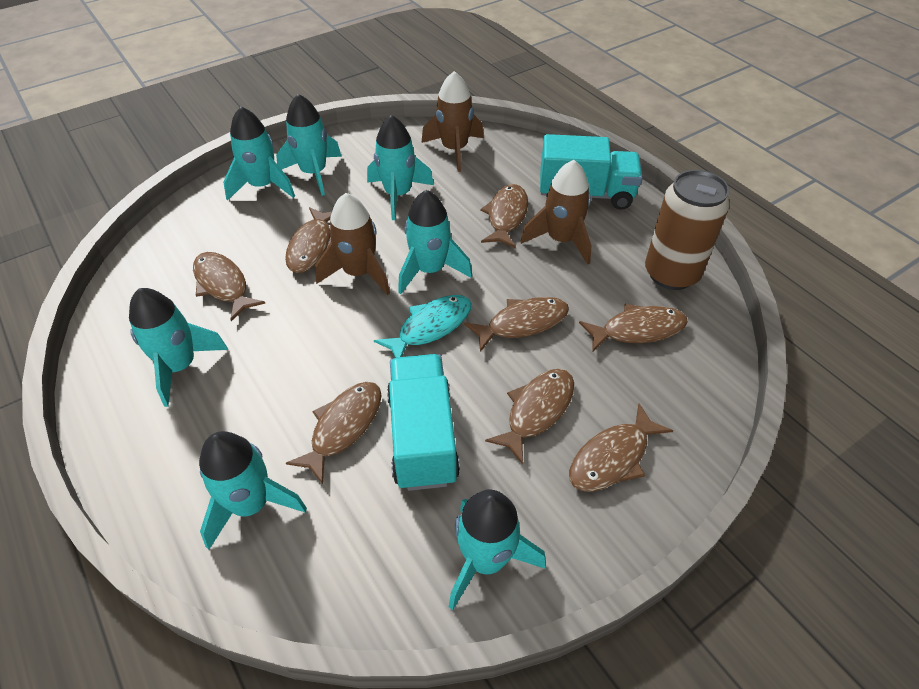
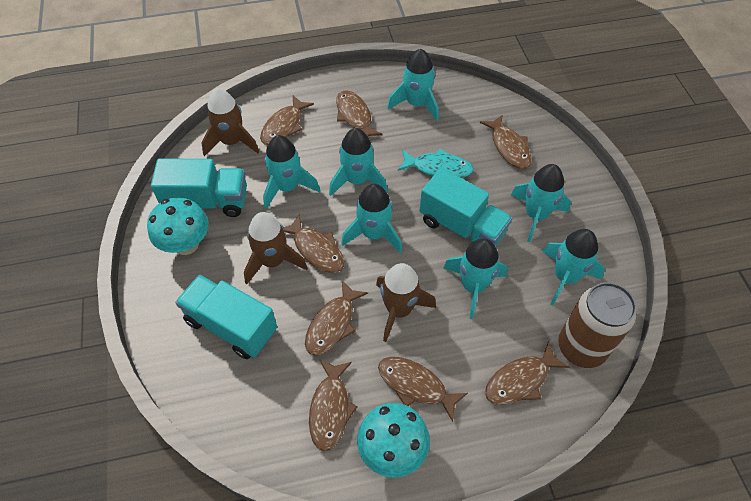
turquoise mushroom: 0 -> 2
turquoise truck: 2 -> 3

